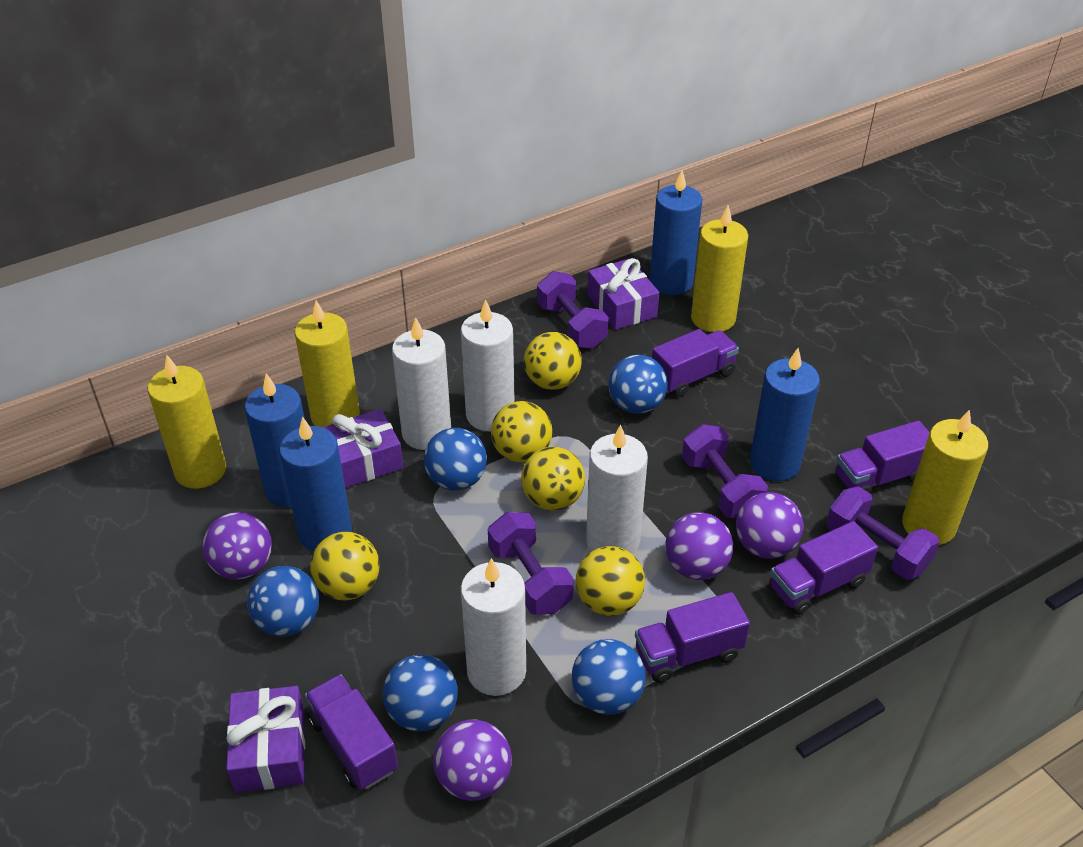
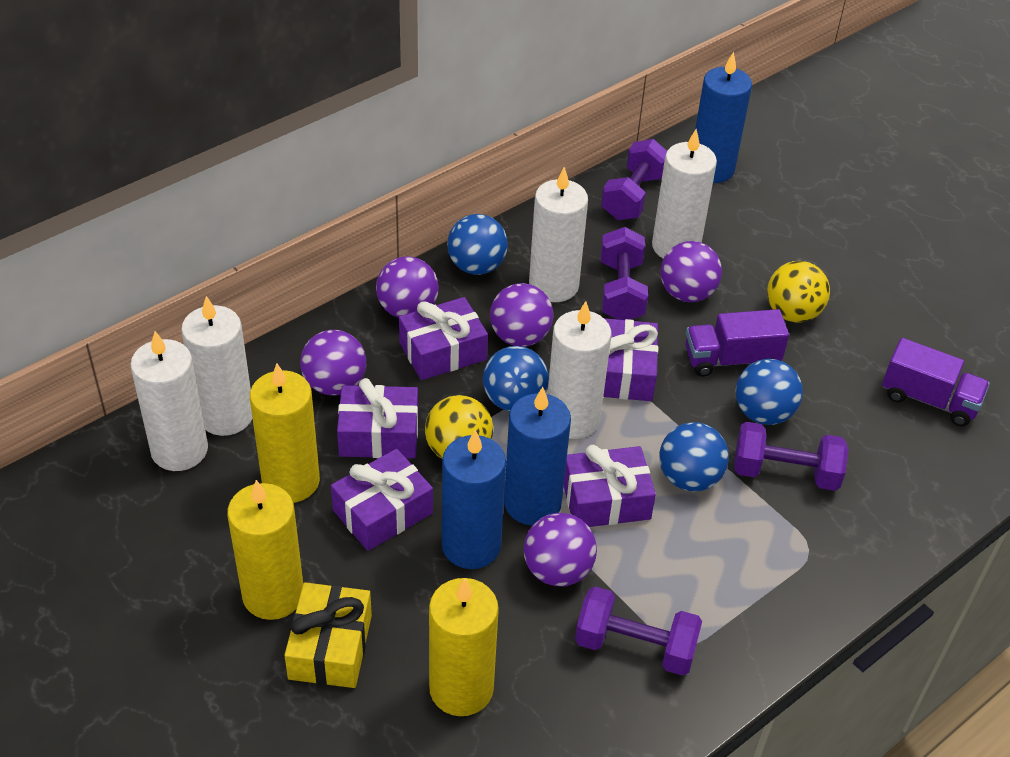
blue ball: 5 -> 4
blue candle: 4 -> 3
purple ball: 4 -> 5
purple gift: 3 -> 5
purple truck: 5 -> 2
white candle: 4 -> 5
yellow ball: 5 -> 2
yellow candle: 4 -> 3
yellow gift: 0 -> 1

